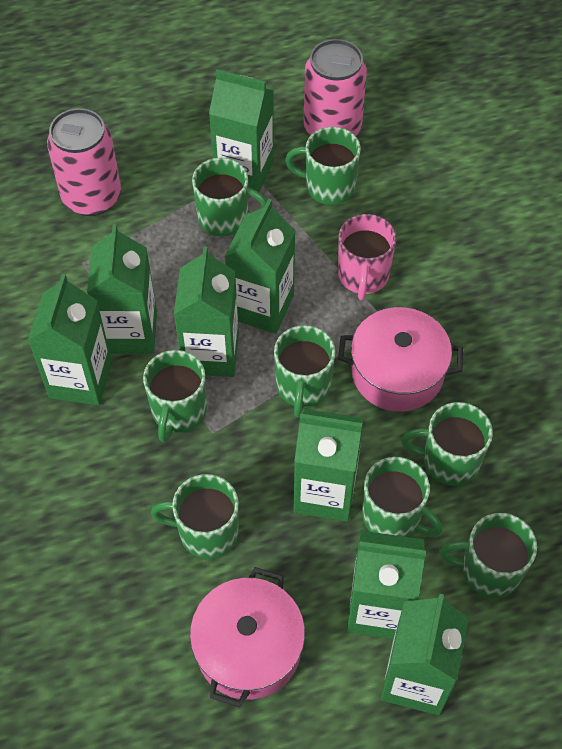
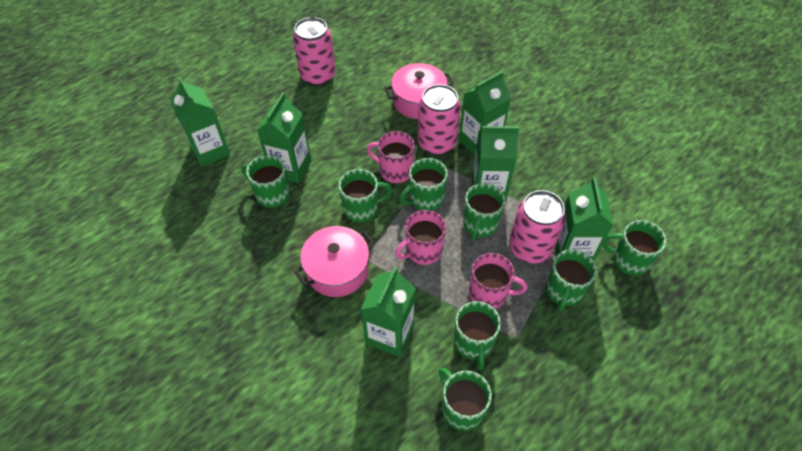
green carton: 8 -> 6
pink can: 2 -> 3
pink mug: 1 -> 3

